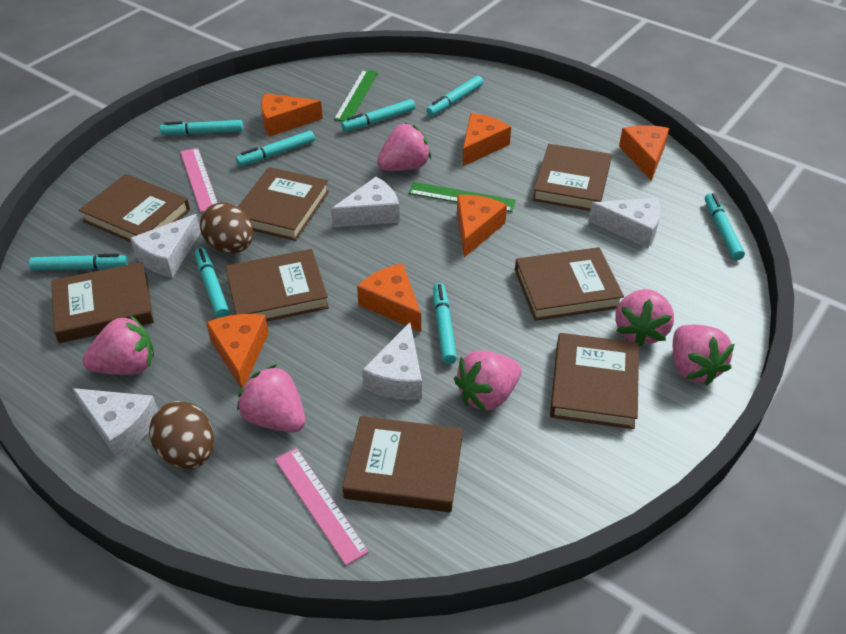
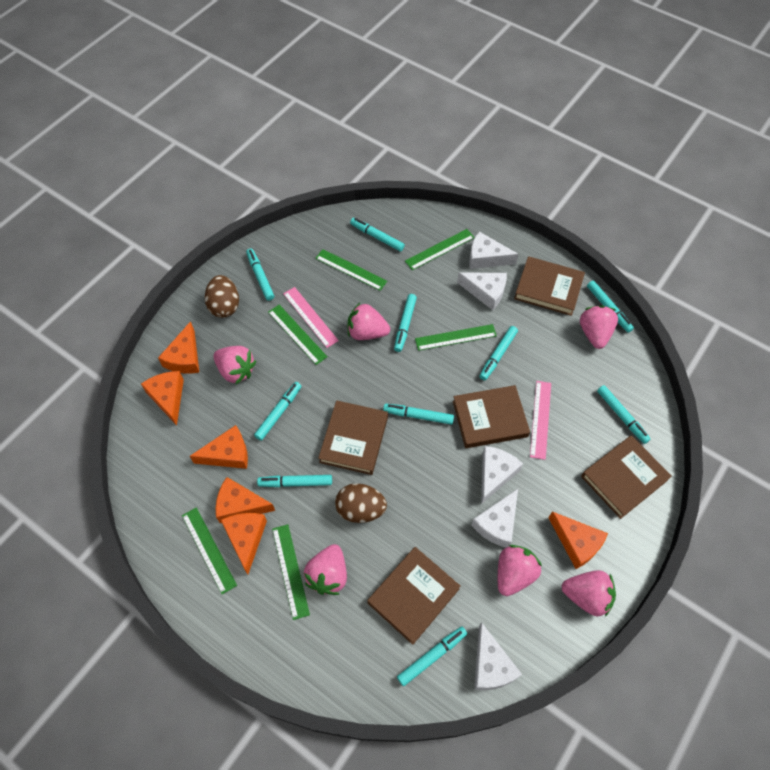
brown book: 8 -> 5
green ruler: 2 -> 6
turquoise marker: 8 -> 10

